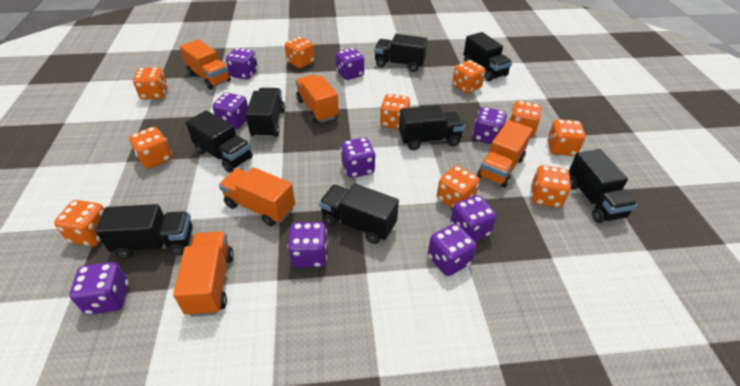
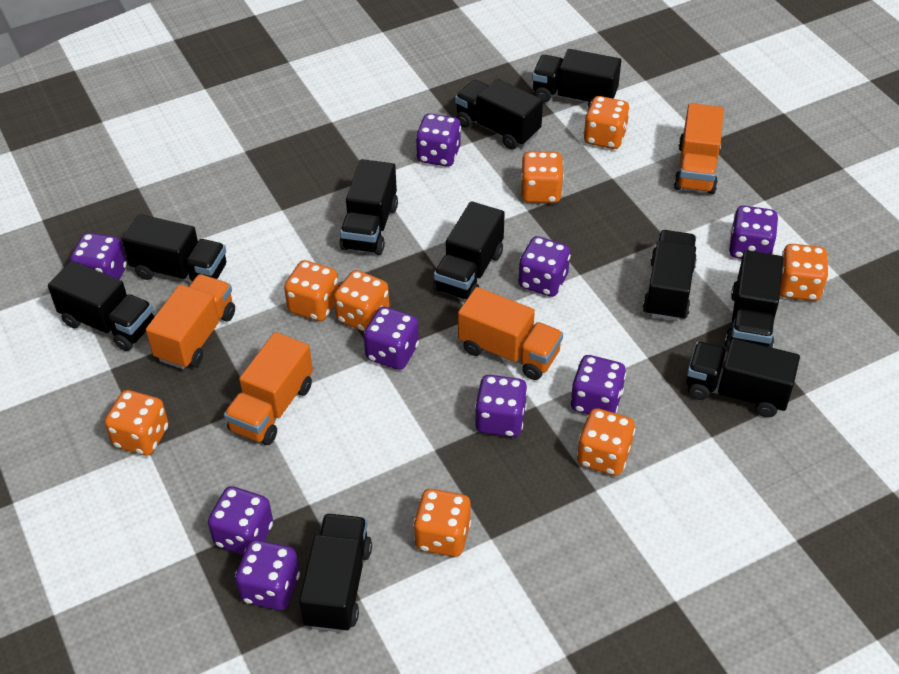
black truck: 8 -> 10
orange dice: 10 -> 8
orange truck: 5 -> 4

